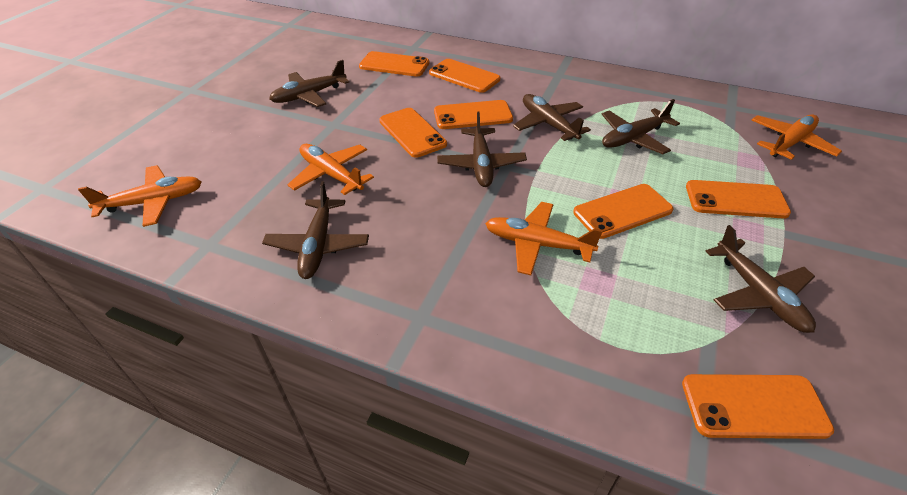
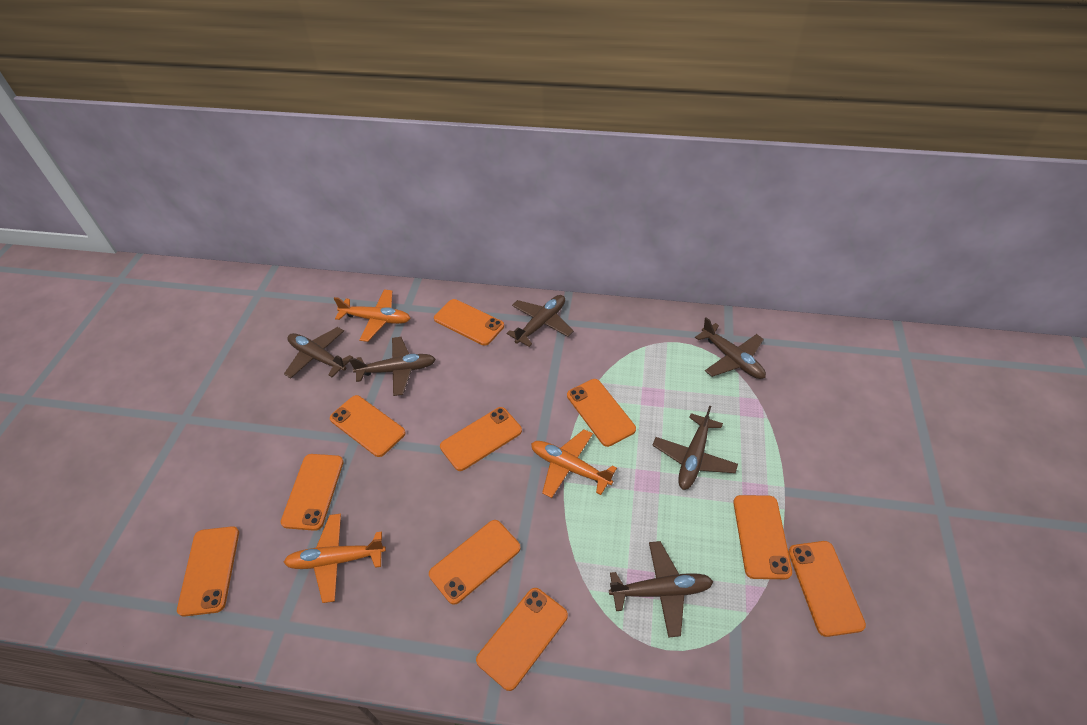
orange phone: 7 -> 10
orange plane: 4 -> 3

